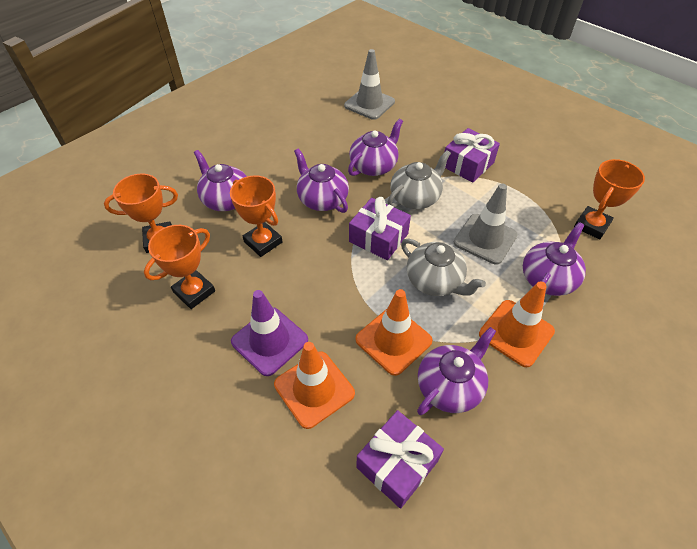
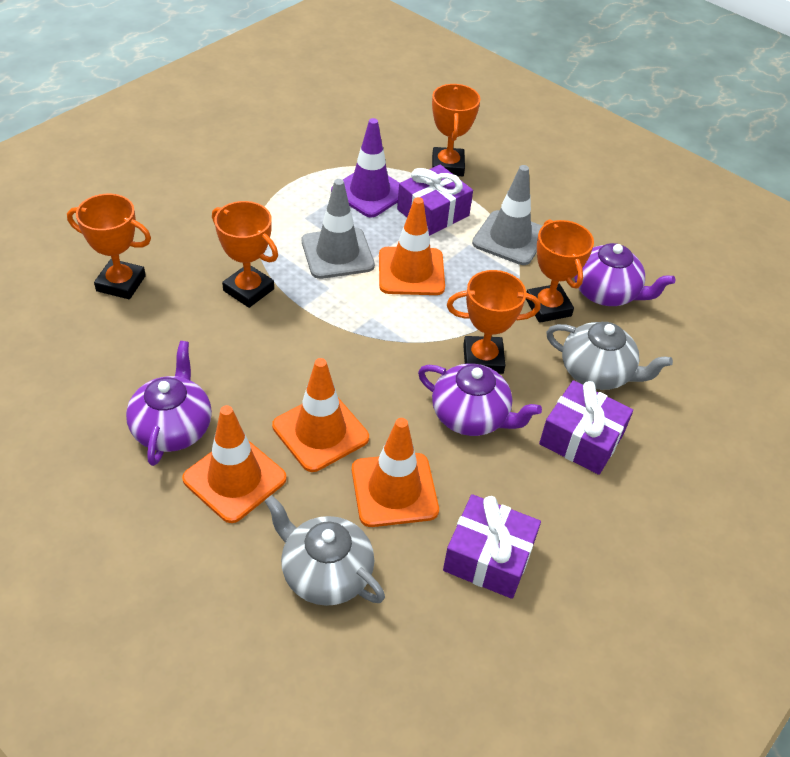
orange traffic cone: 3 -> 4
orange trophy: 4 -> 5
purple teapot: 5 -> 3

